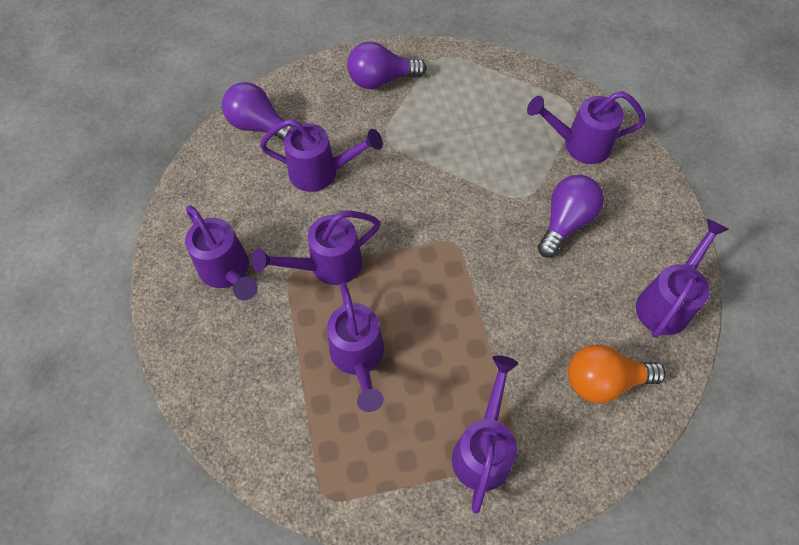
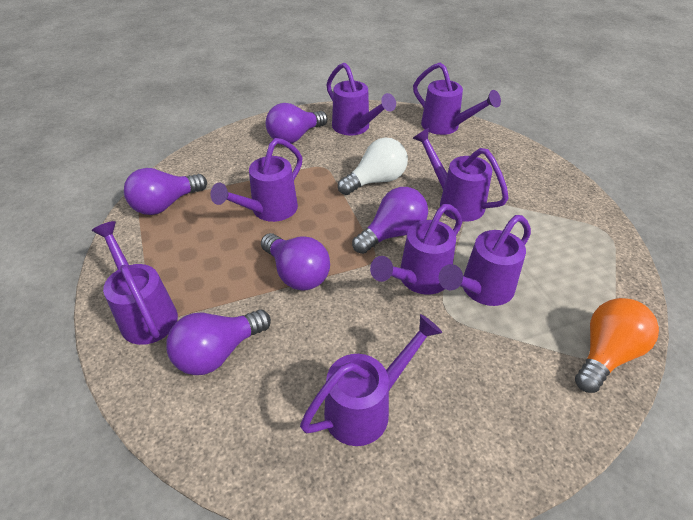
purple light bulb: 3 -> 5
purple watering can: 7 -> 8
white light bulb: 0 -> 1

